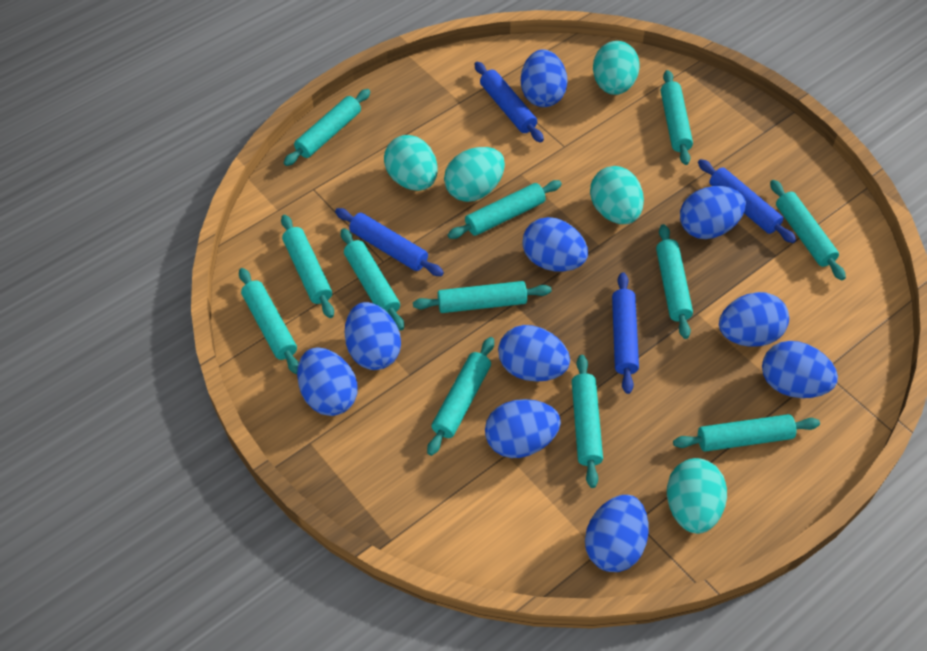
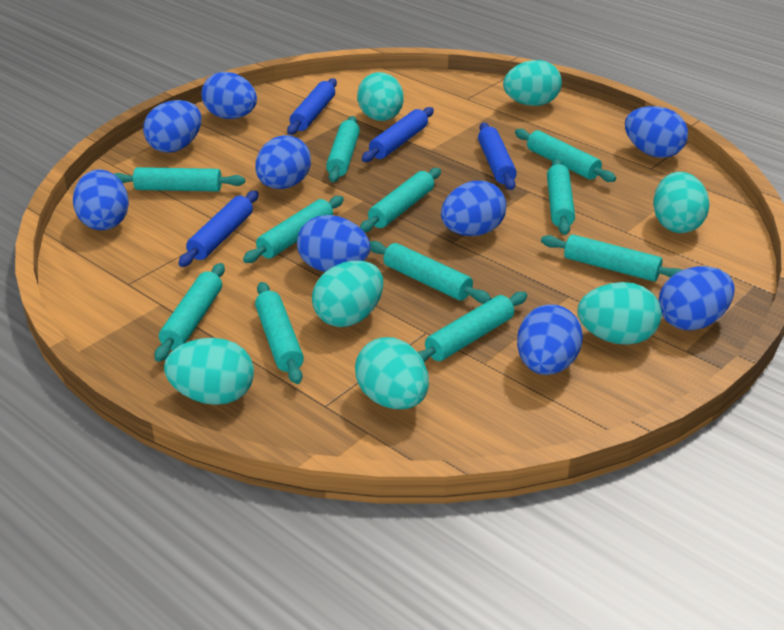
blue egg: 10 -> 9
turquoise egg: 5 -> 7
turquoise rolling pin: 12 -> 11

